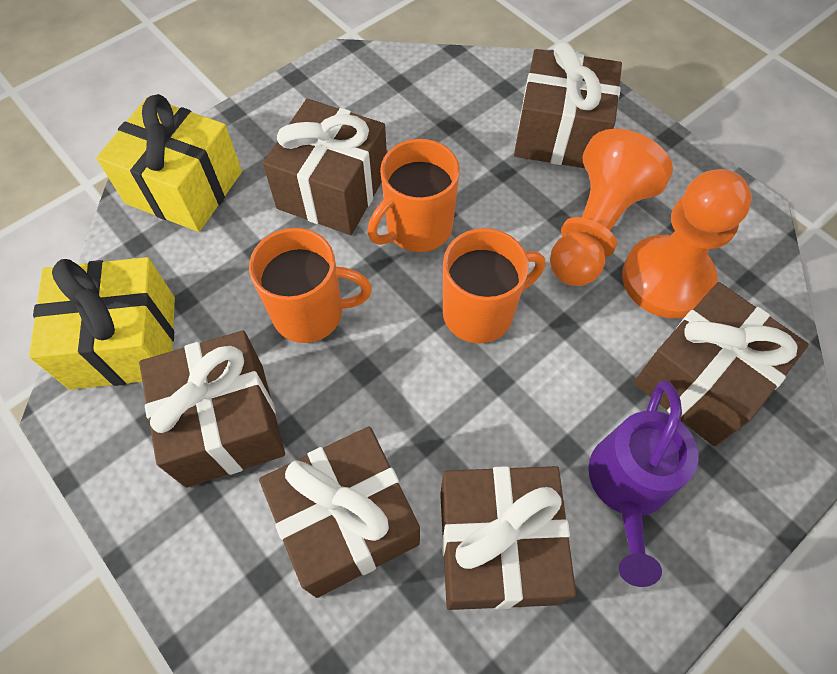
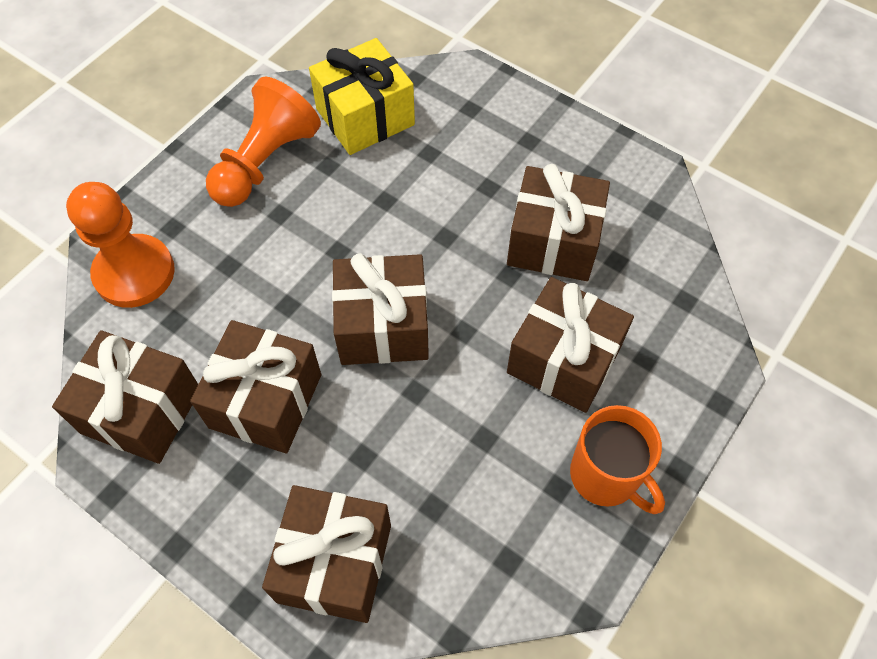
orange mug: 3 -> 1
purple watering can: 1 -> 0
yellow gift: 2 -> 1

